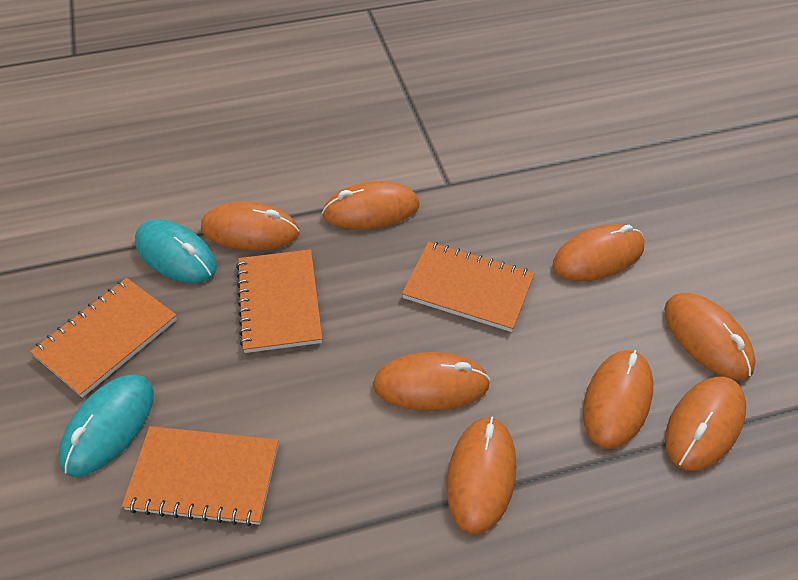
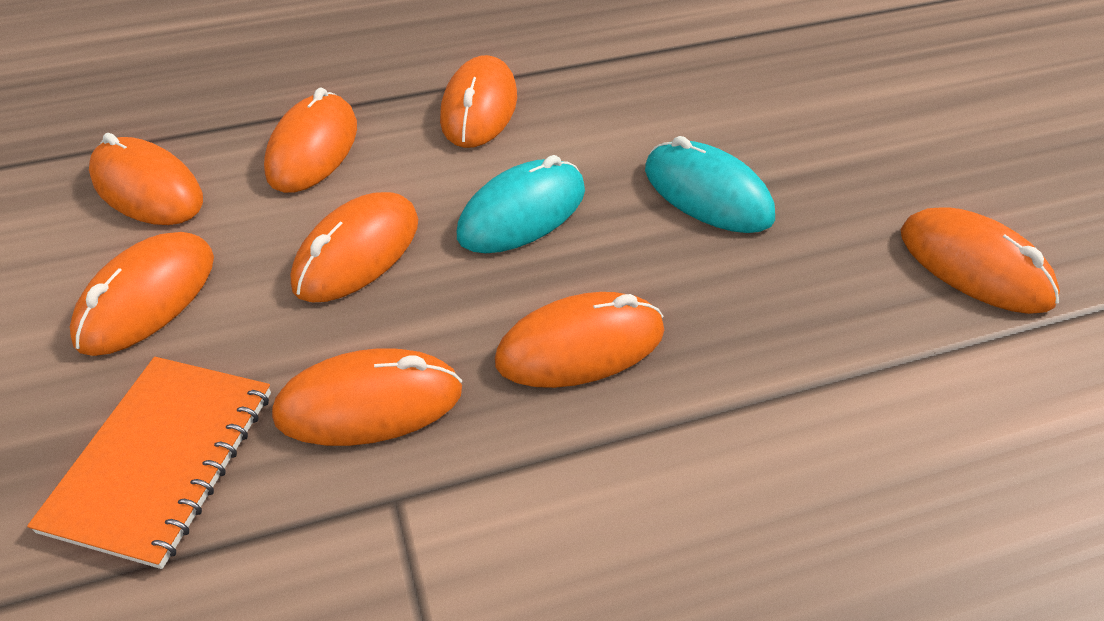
orange notebook: 4 -> 1

